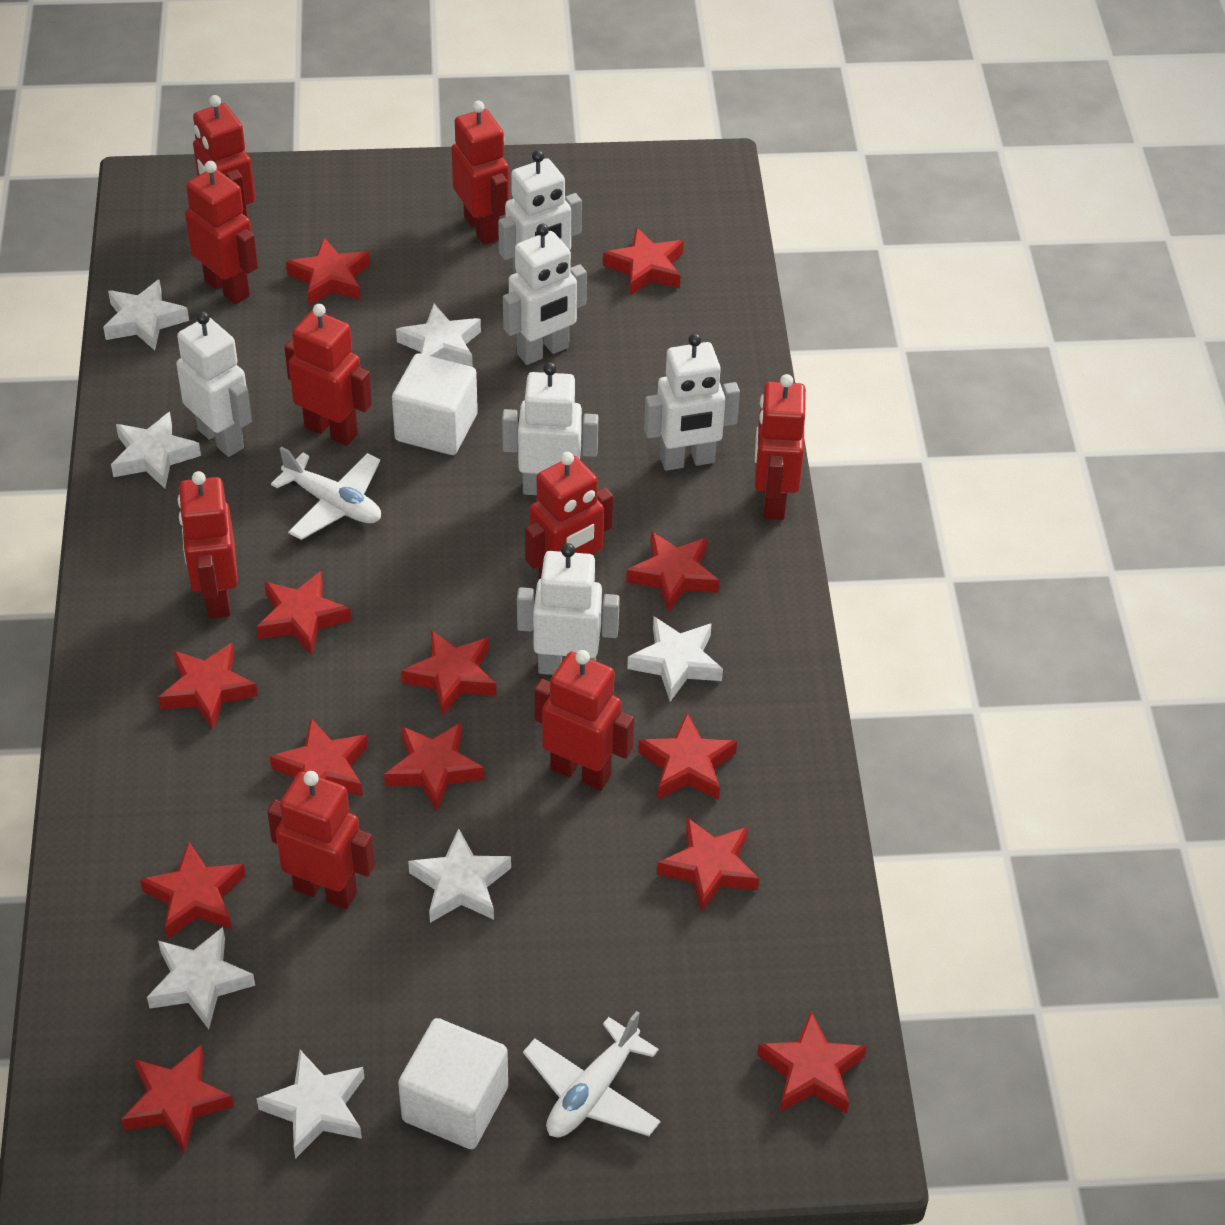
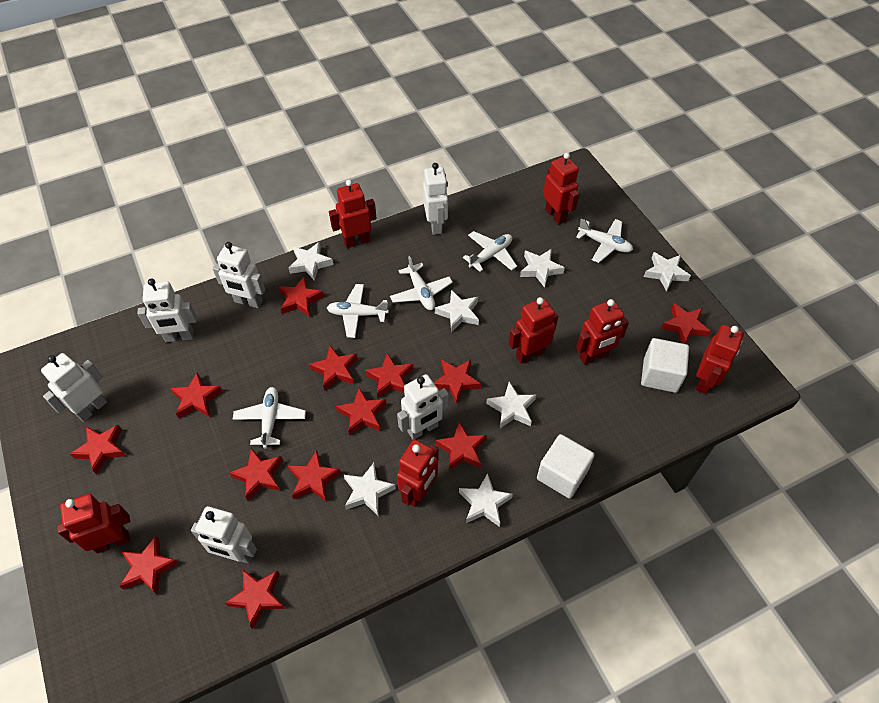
red robot: 9 -> 7
white plane: 2 -> 5

